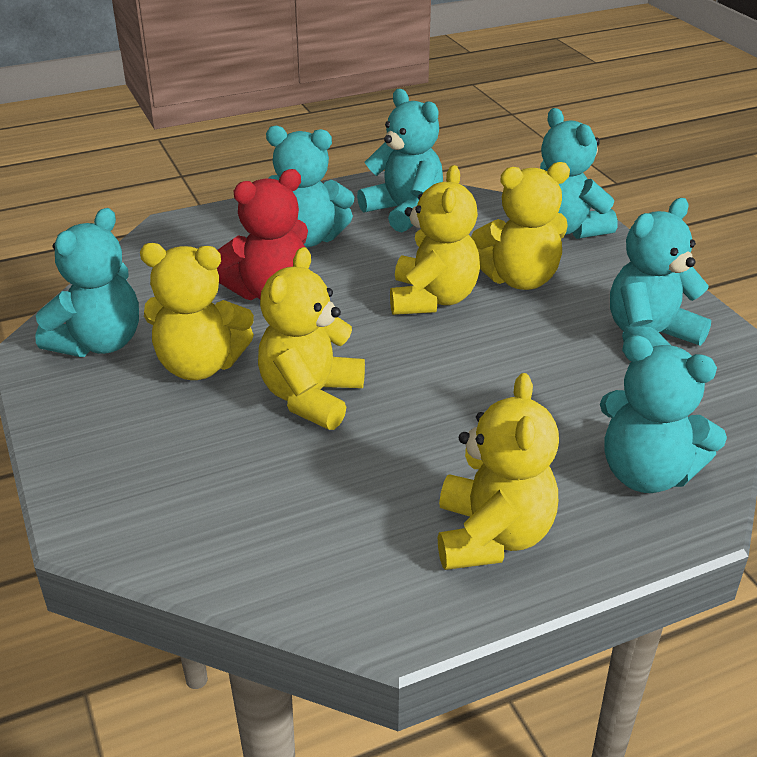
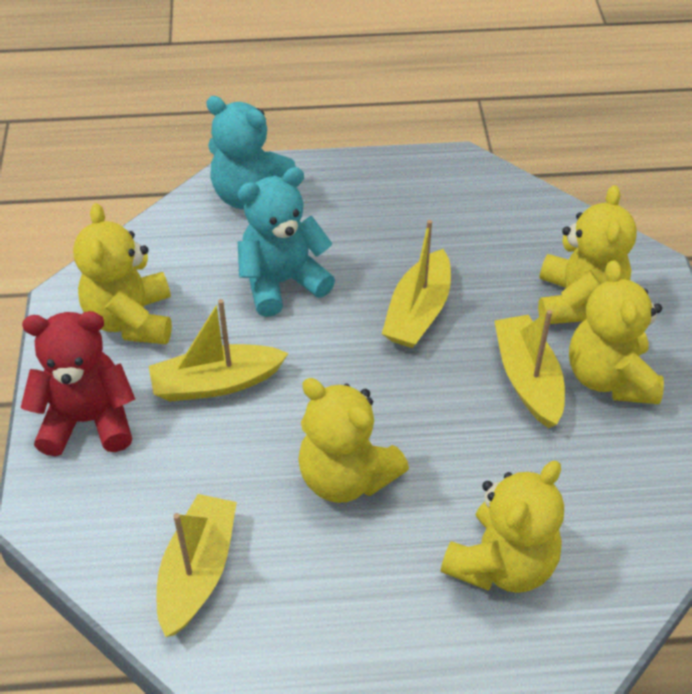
turquoise teddy bear: 6 -> 2
yellow boat: 0 -> 4

